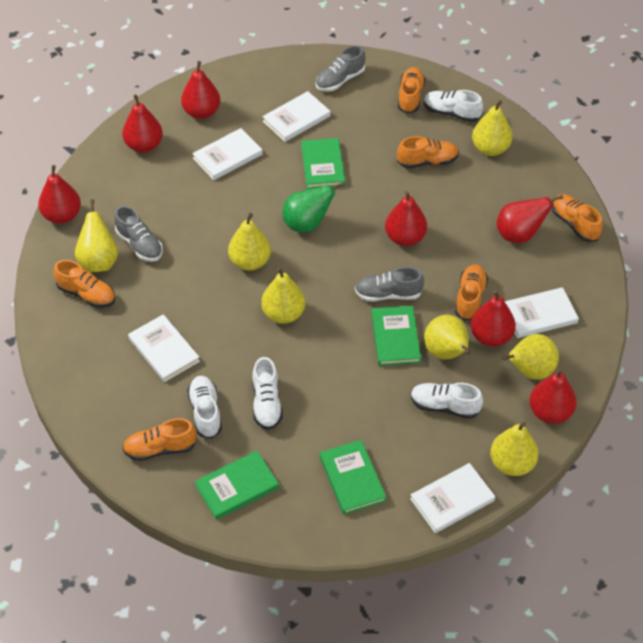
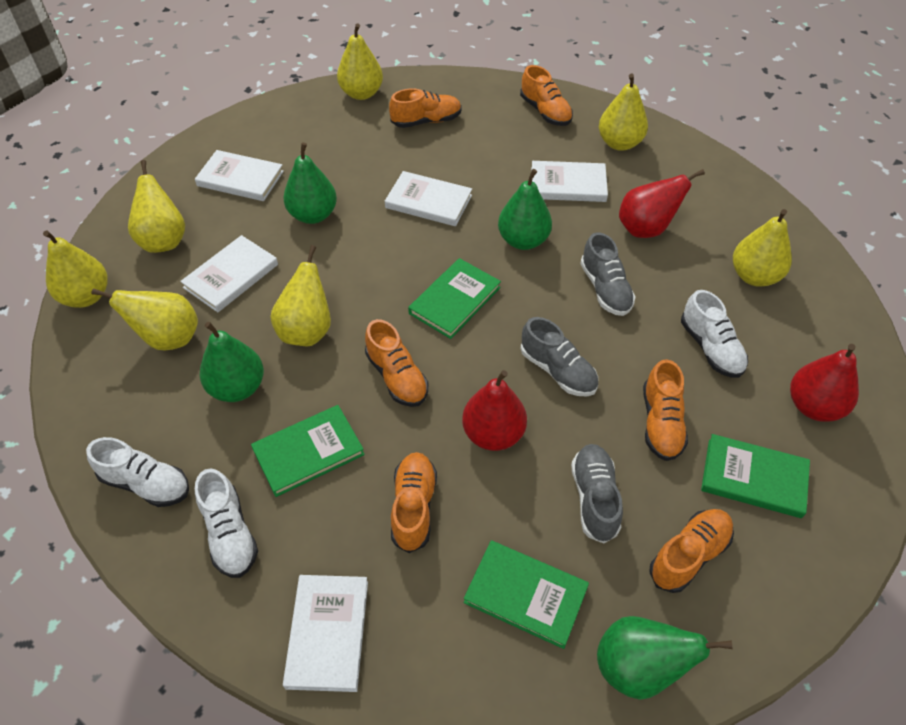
green pear: 1 -> 4
red pear: 7 -> 3
white shoe: 4 -> 3

